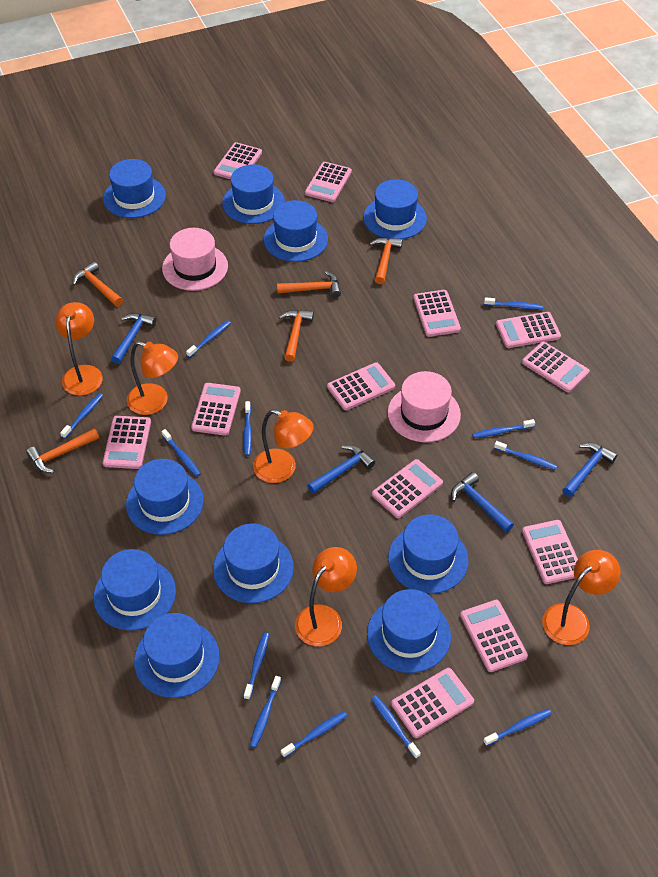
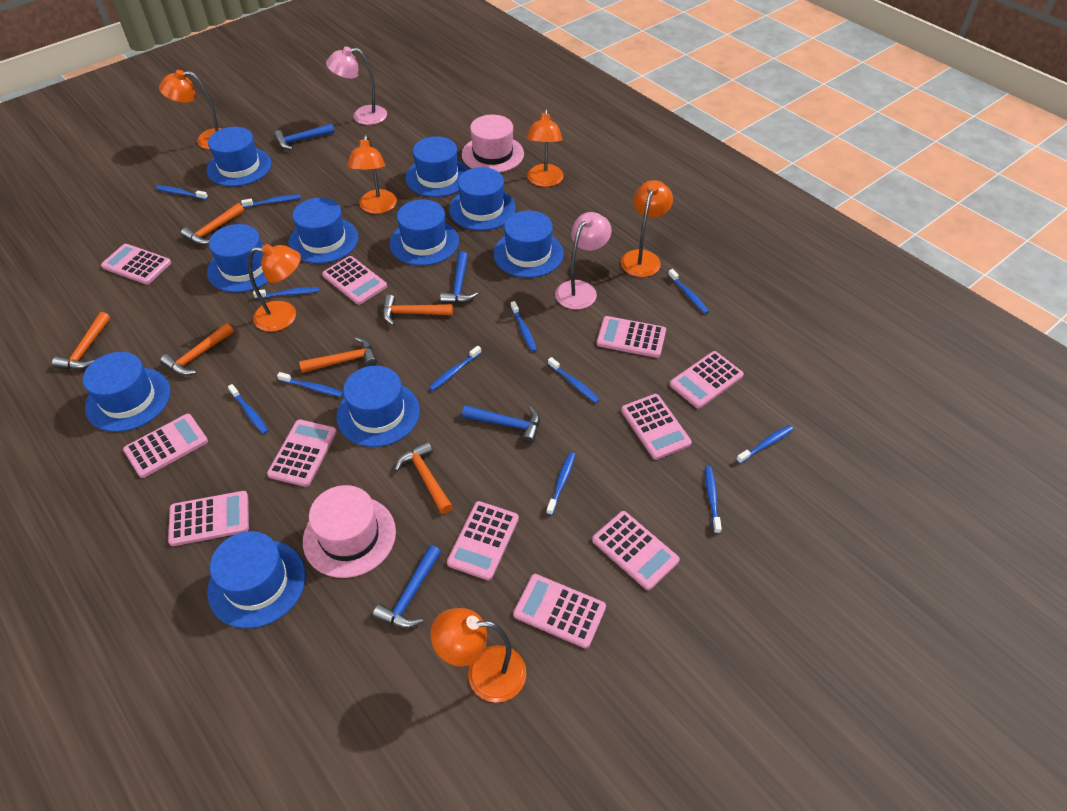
orange hammer: 5 -> 6
orange lamp: 5 -> 6
pink calculator: 12 -> 11
pink lamp: 0 -> 2

